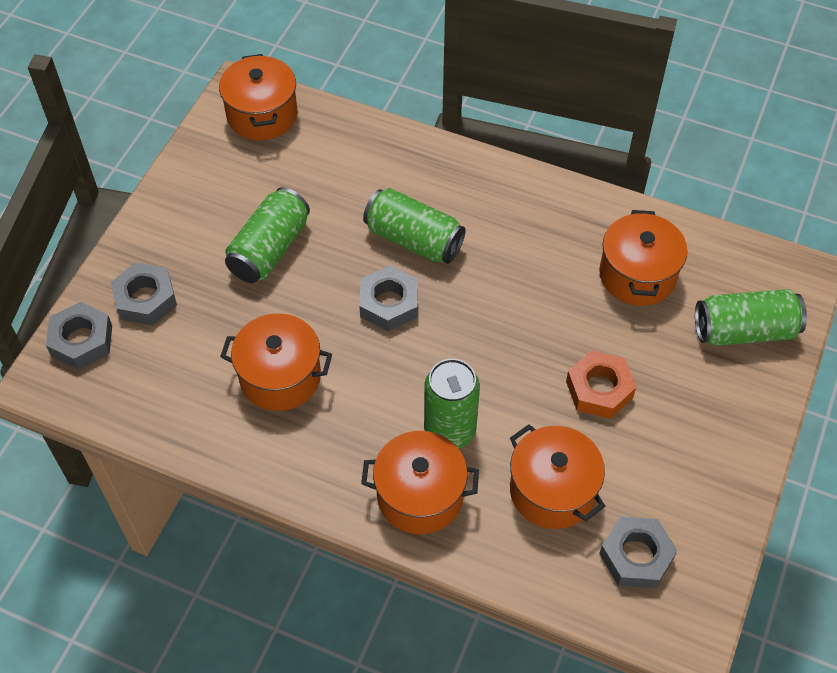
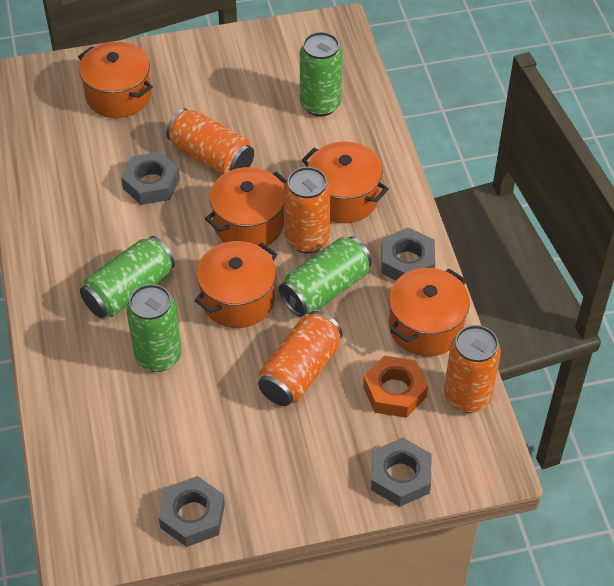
orange can: 0 -> 4

